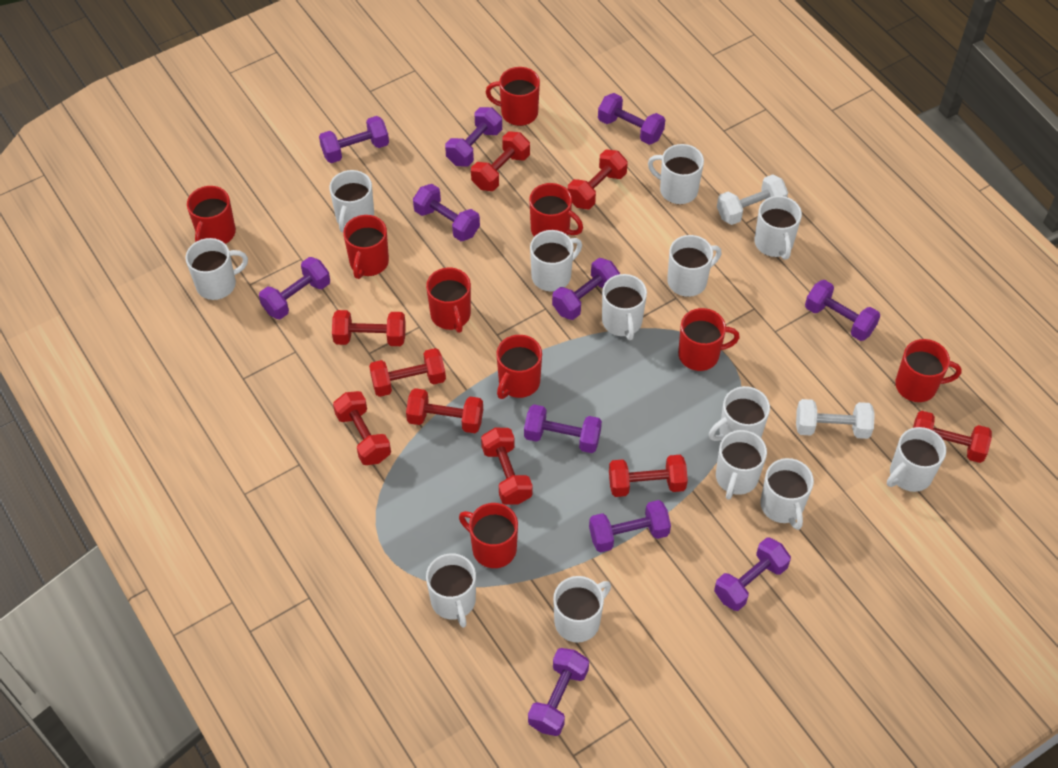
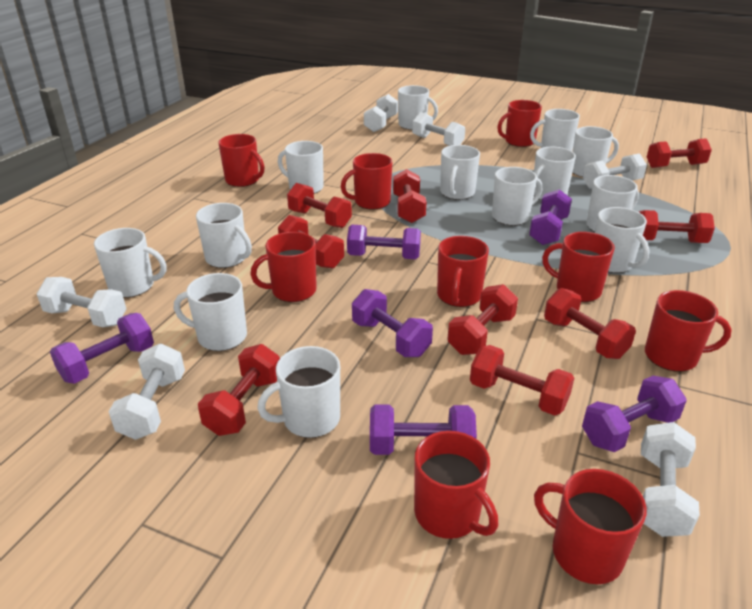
purple dumbbell: 11 -> 6
white dumbbell: 2 -> 6

